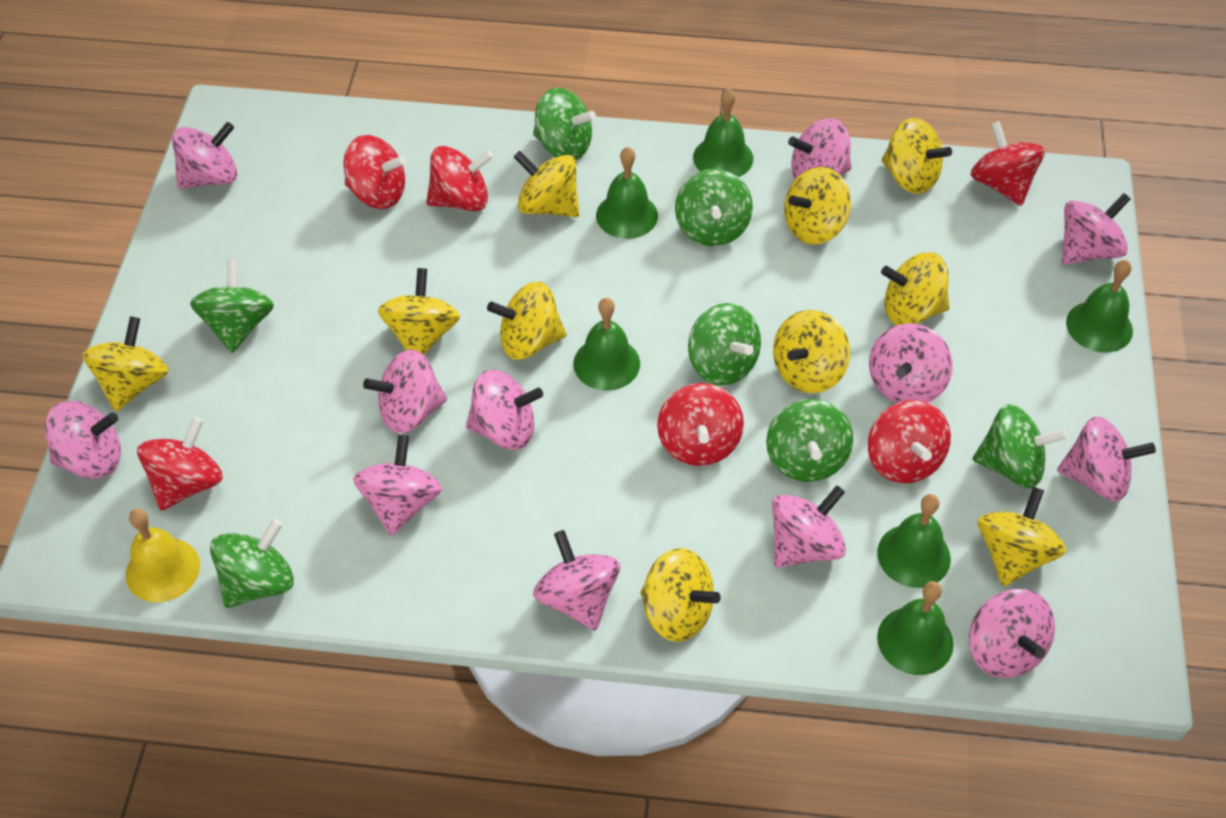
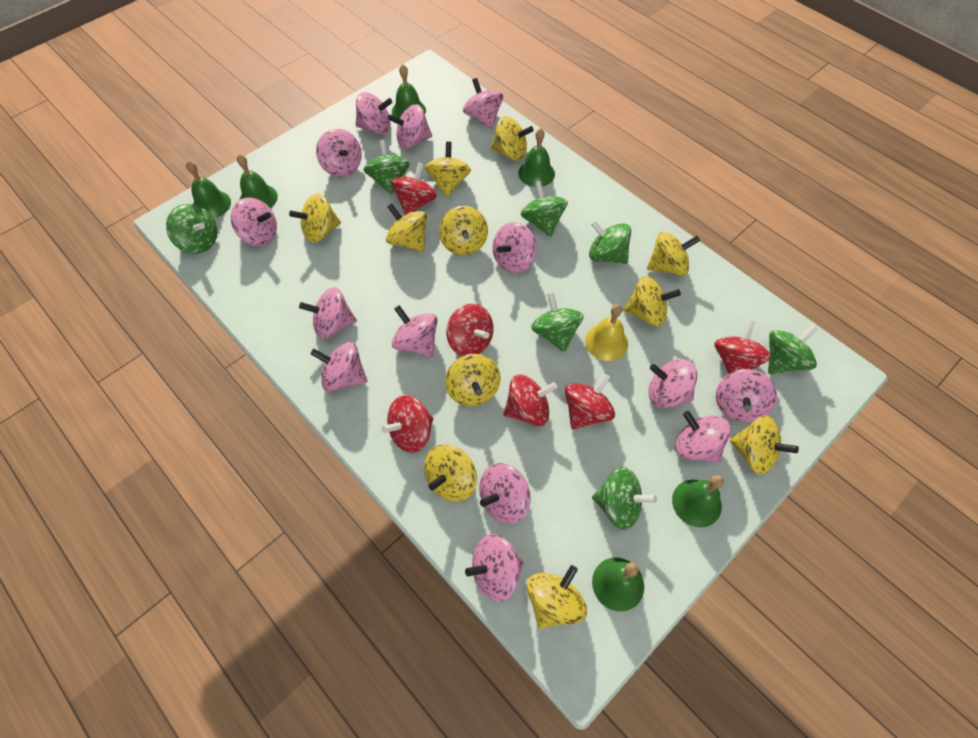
pink spinning top: 12 -> 14
yellow spinning top: 10 -> 11

